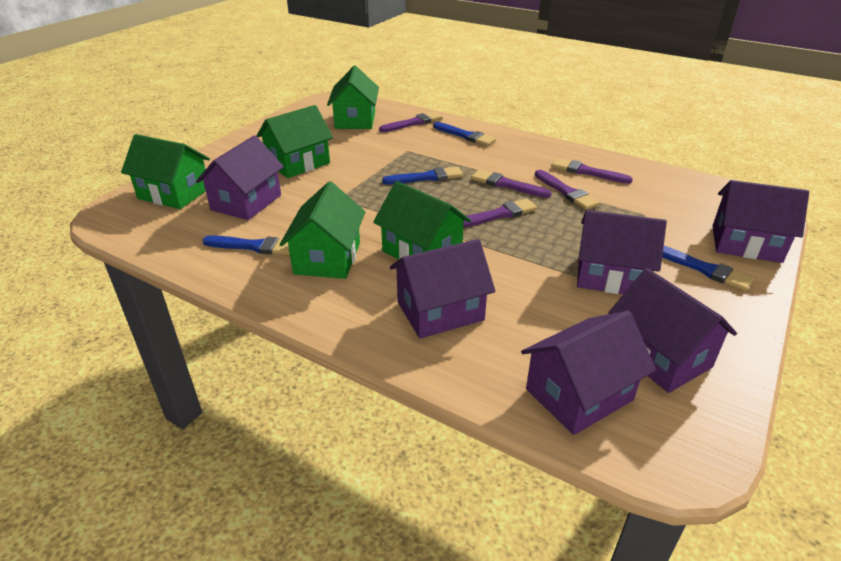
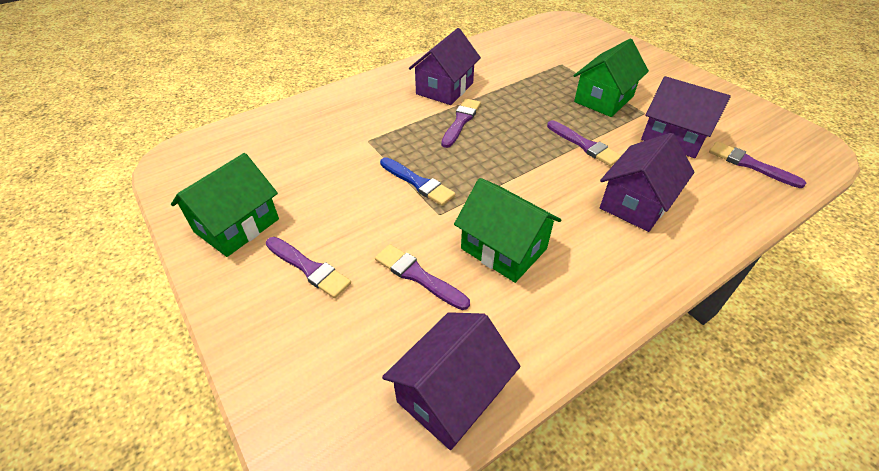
blue brush: 4 -> 1
green house: 5 -> 3
purple house: 6 -> 4

